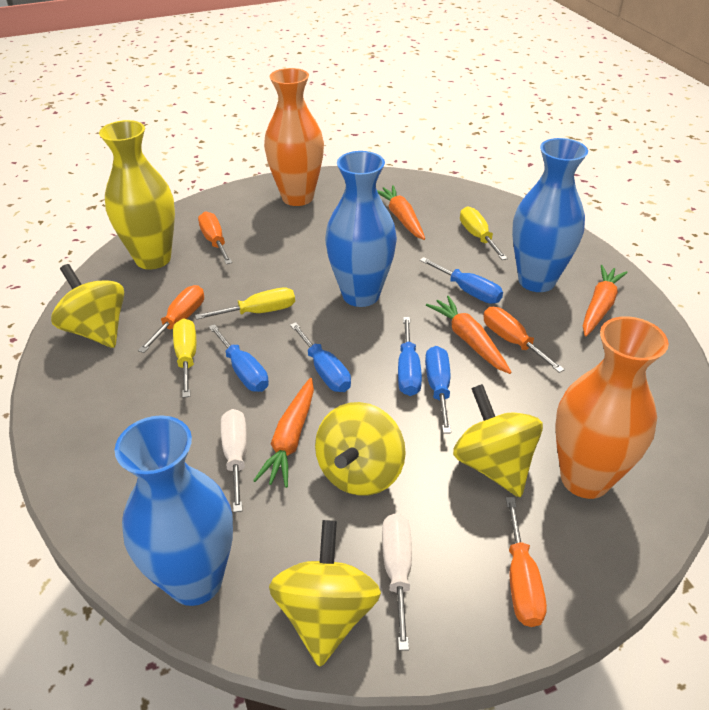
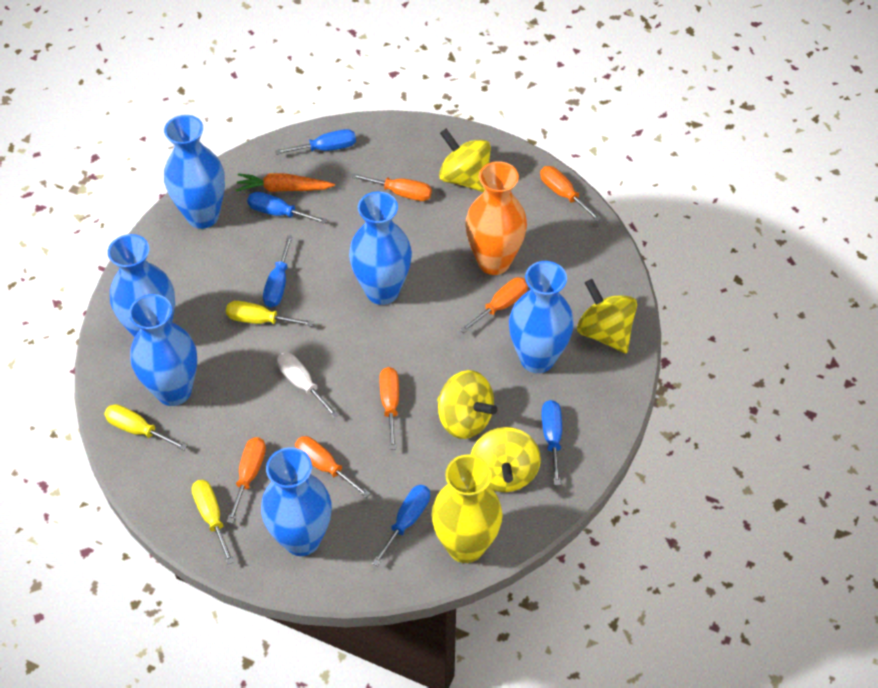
blue vase: 3 -> 6
orange carrot: 4 -> 1
orange screwdriver: 4 -> 6
orange vase: 2 -> 1
white screwdriver: 2 -> 1

